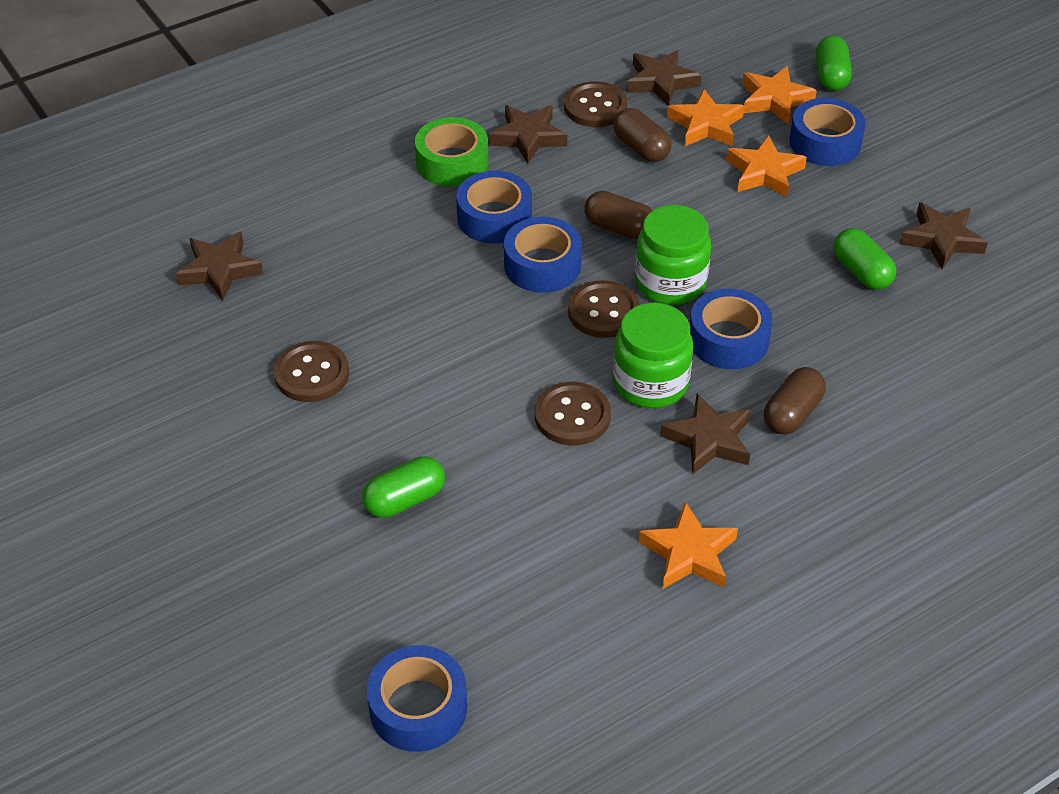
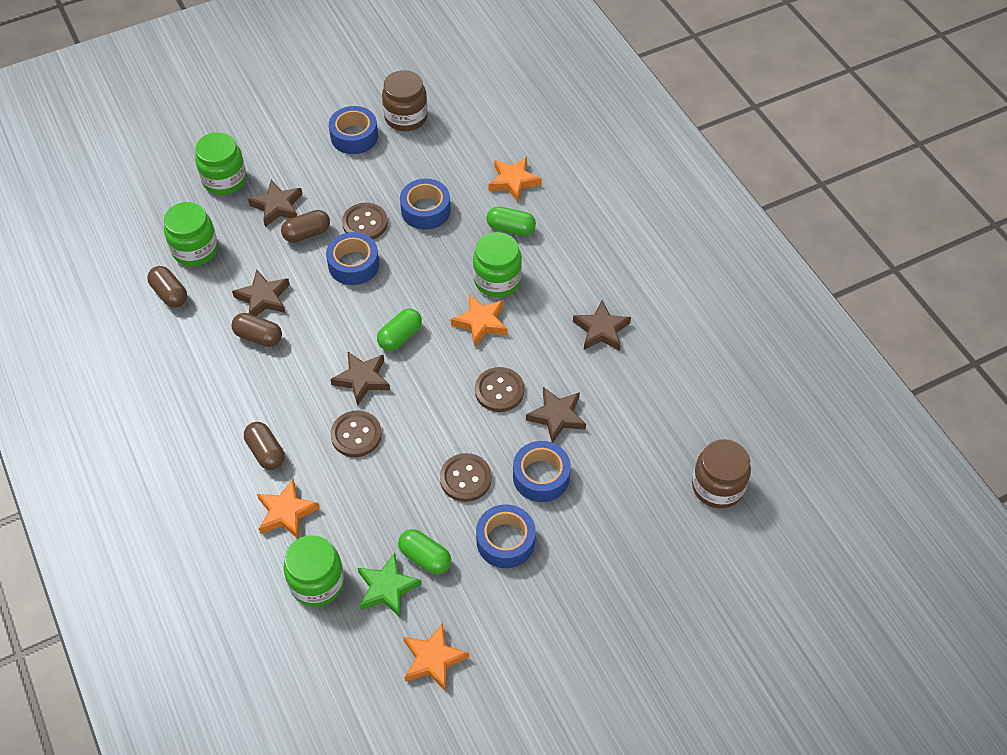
brown capsule: 3 -> 4
brown jar: 0 -> 2
green jar: 2 -> 4
green star: 0 -> 1
green tape: 1 -> 0

